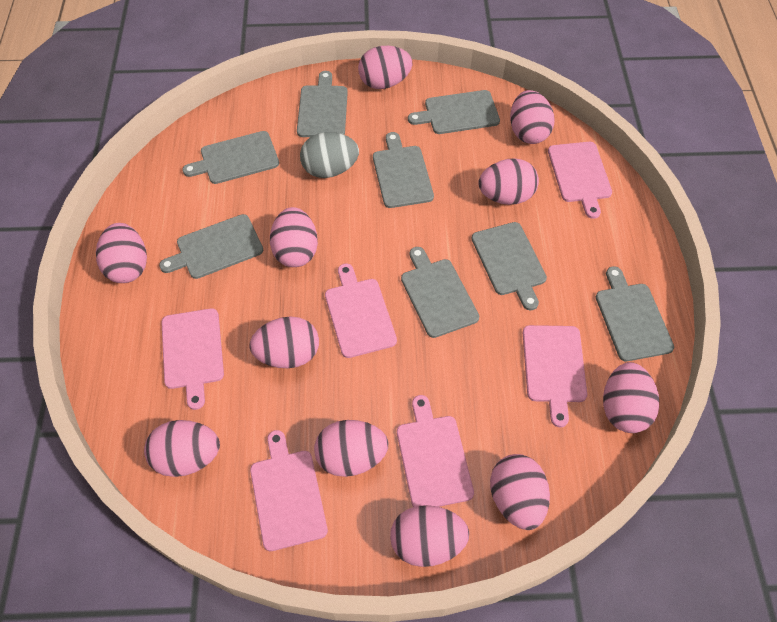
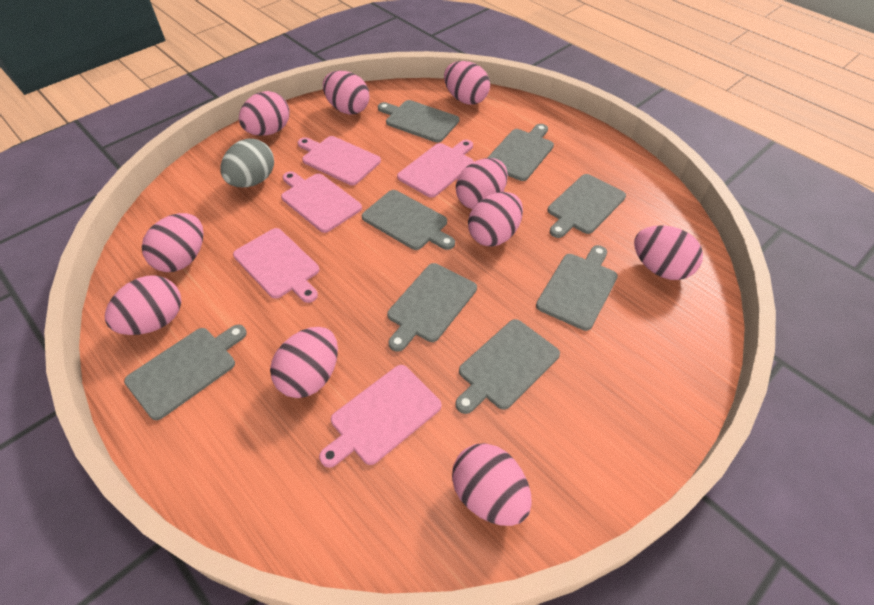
pink cutting board: 6 -> 5
pink egg: 11 -> 10

